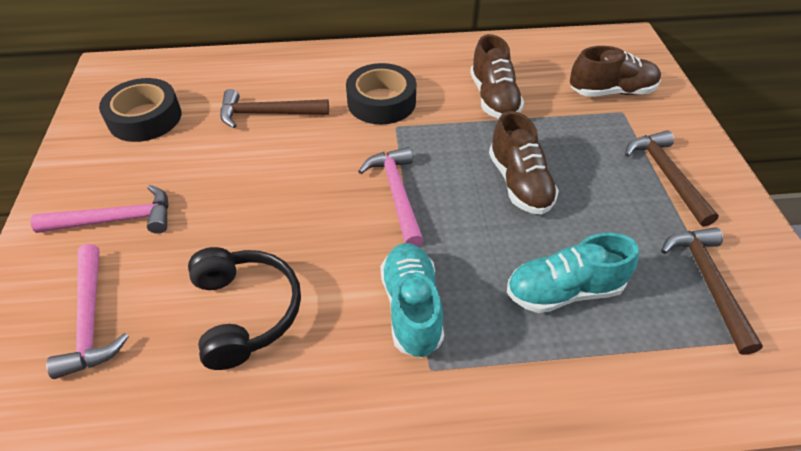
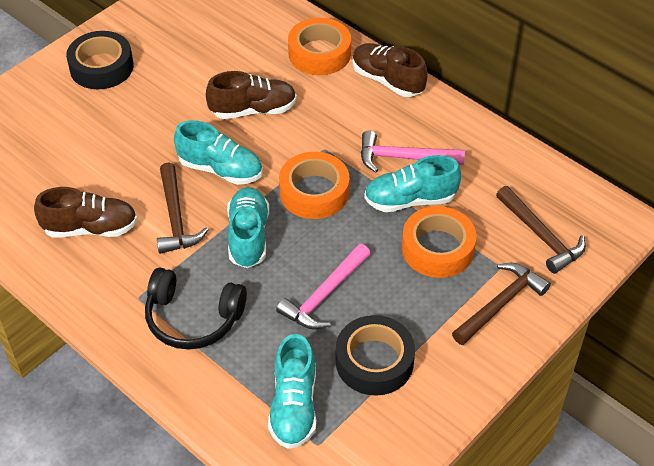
orange tape: 0 -> 3
pink hammer: 3 -> 2
turquoise shoe: 2 -> 4

